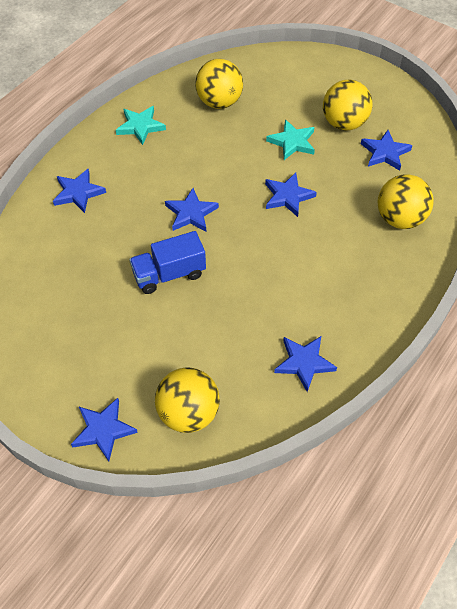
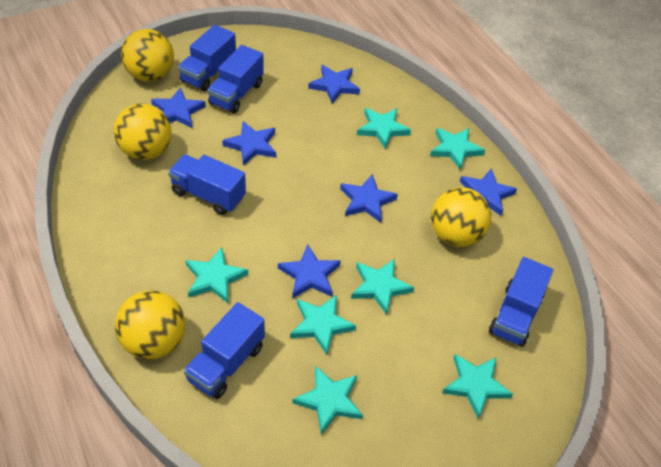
blue truck: 1 -> 5
turquoise star: 2 -> 7

